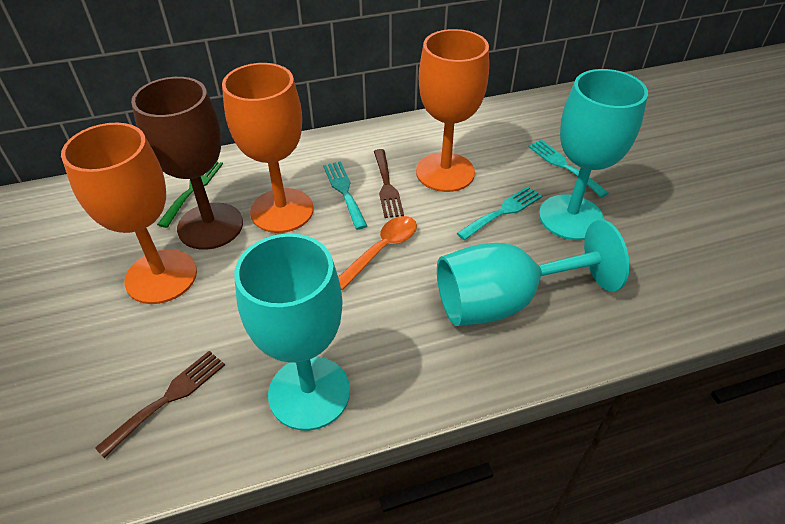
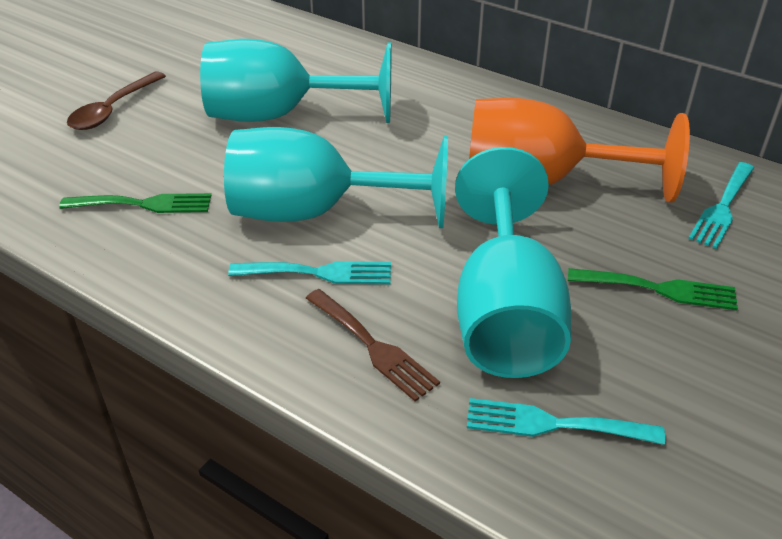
brown fork: 2 -> 1
brown goblet: 1 -> 0
brown spoon: 0 -> 1
green fork: 1 -> 2
orange goblet: 3 -> 1
orange spoon: 1 -> 0

